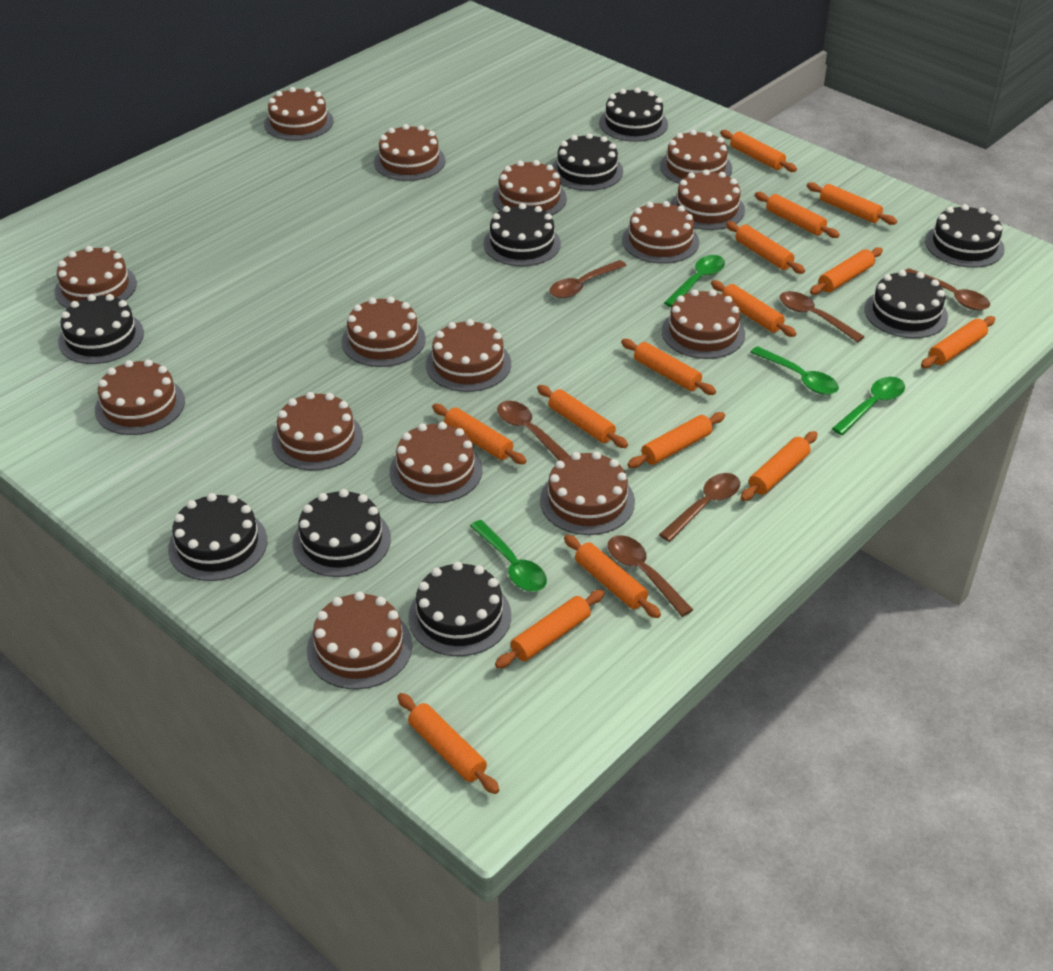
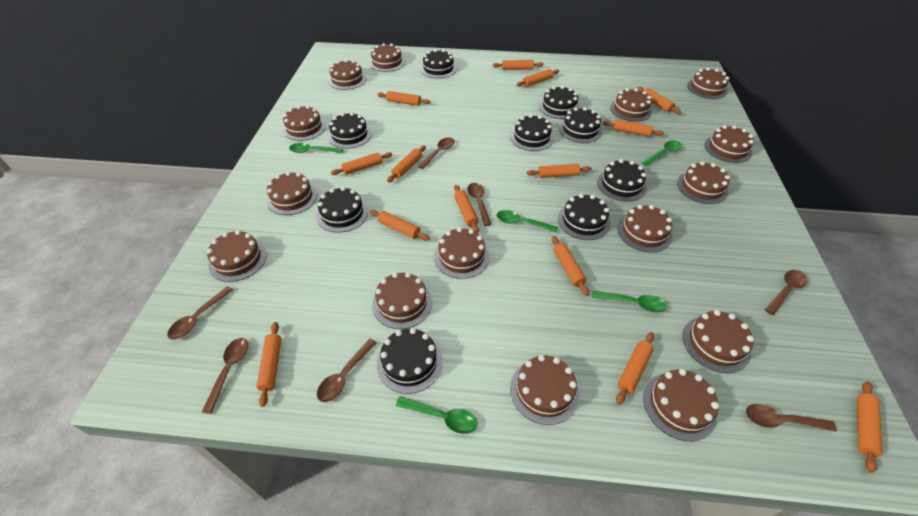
brown spoon: 6 -> 7
green spoon: 4 -> 5
orange rolling pin: 15 -> 14

